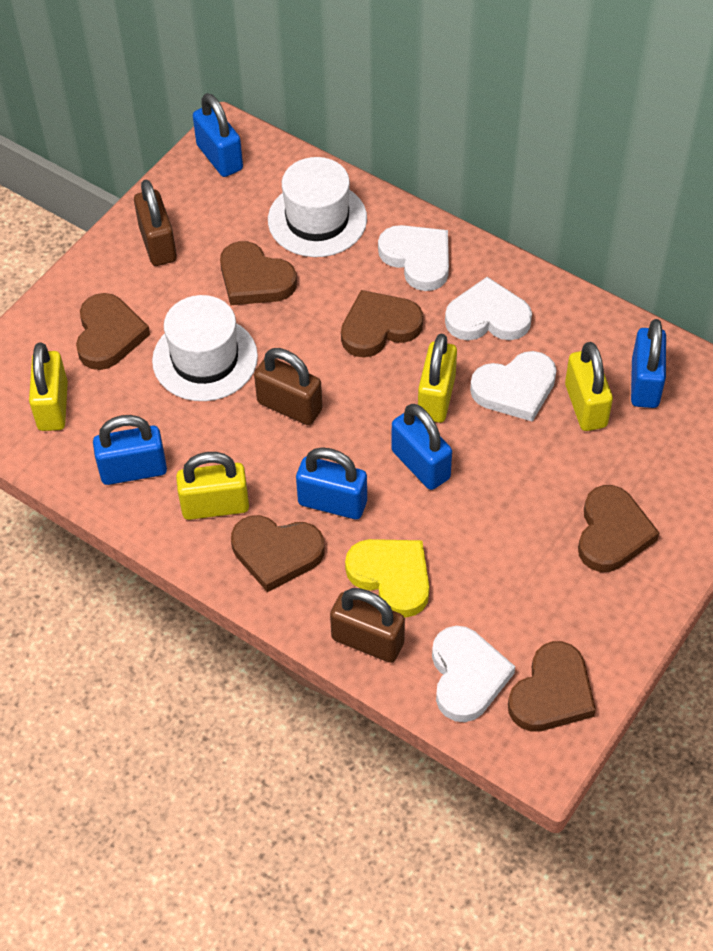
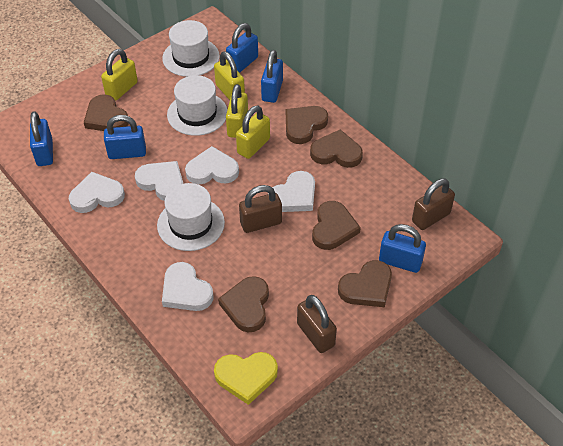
white hat: 2 -> 3
white heart: 4 -> 5

